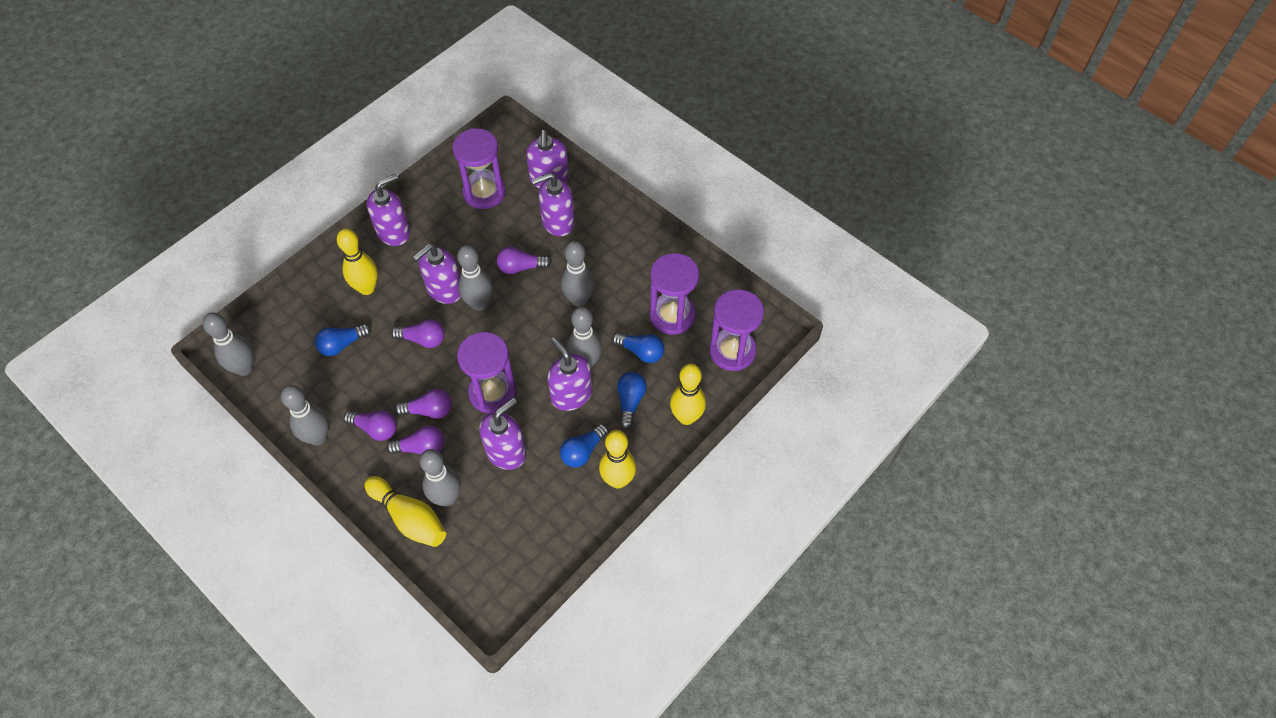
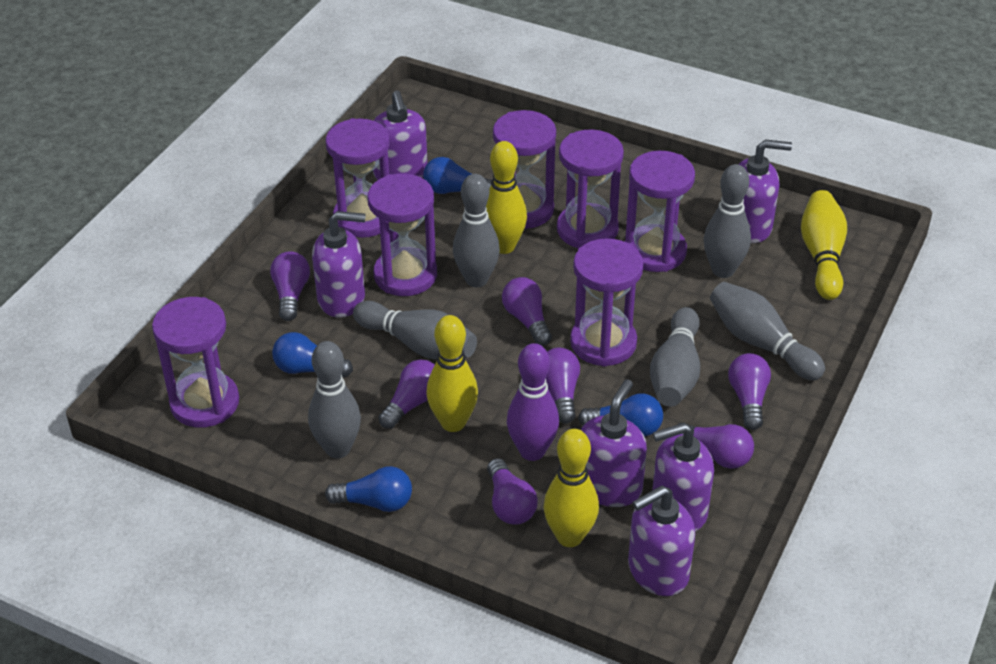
purple bowling pin: 0 -> 1
purple hourglass: 4 -> 7
purple light bulb: 5 -> 7

